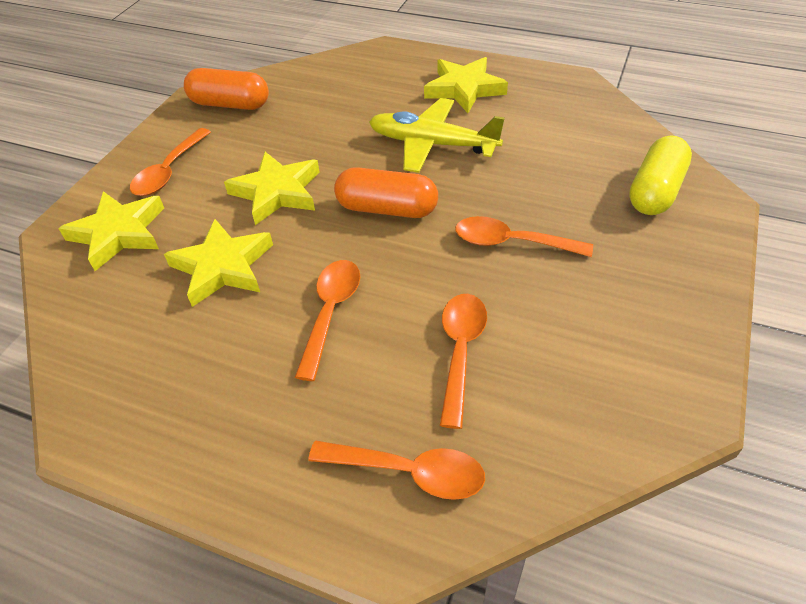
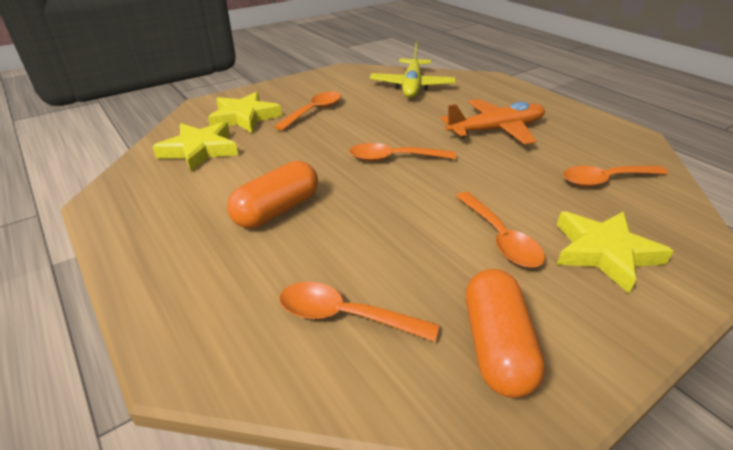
orange plane: 0 -> 1
yellow capsule: 1 -> 0
yellow star: 4 -> 3

